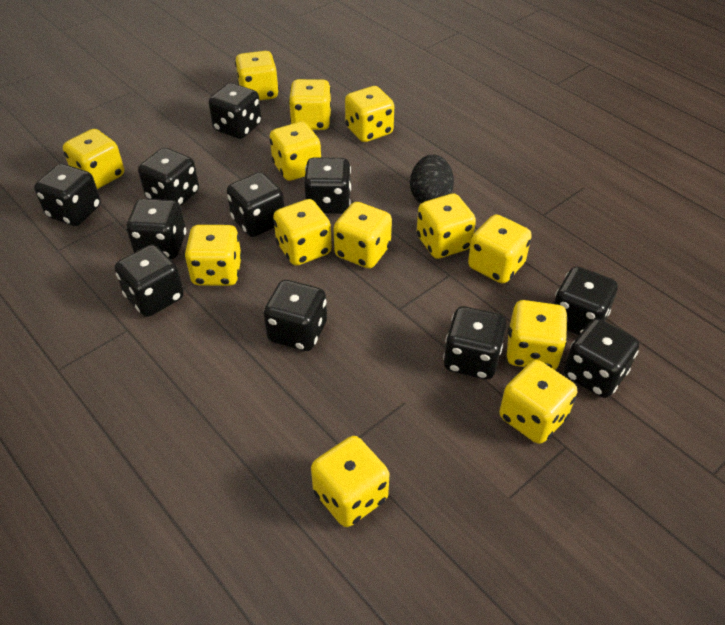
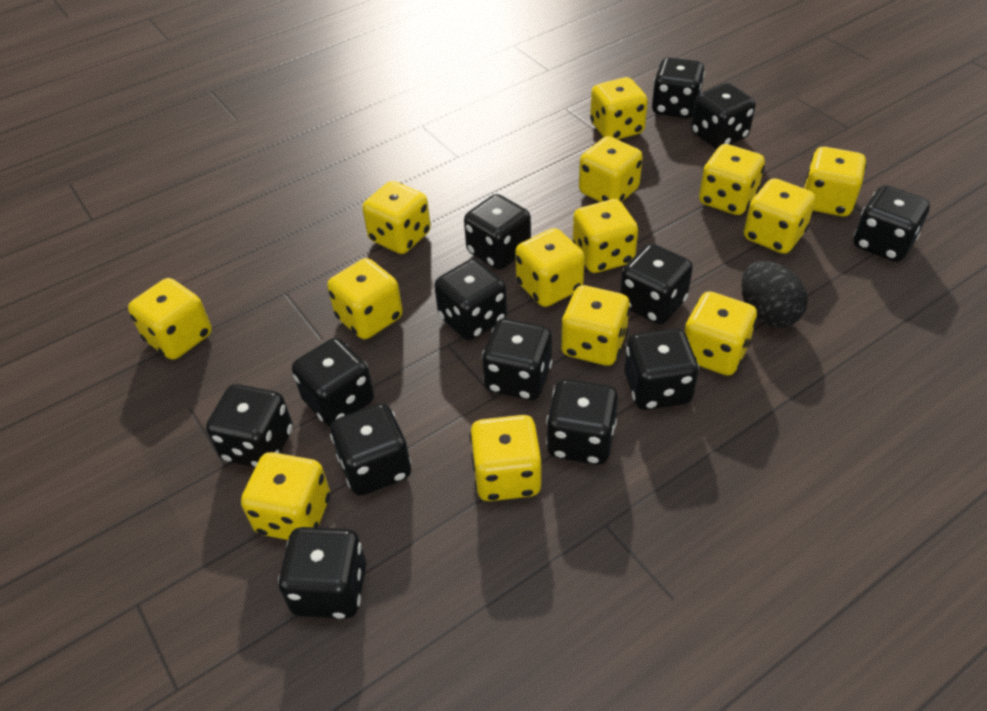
black dice: 11 -> 13
yellow dice: 13 -> 14

